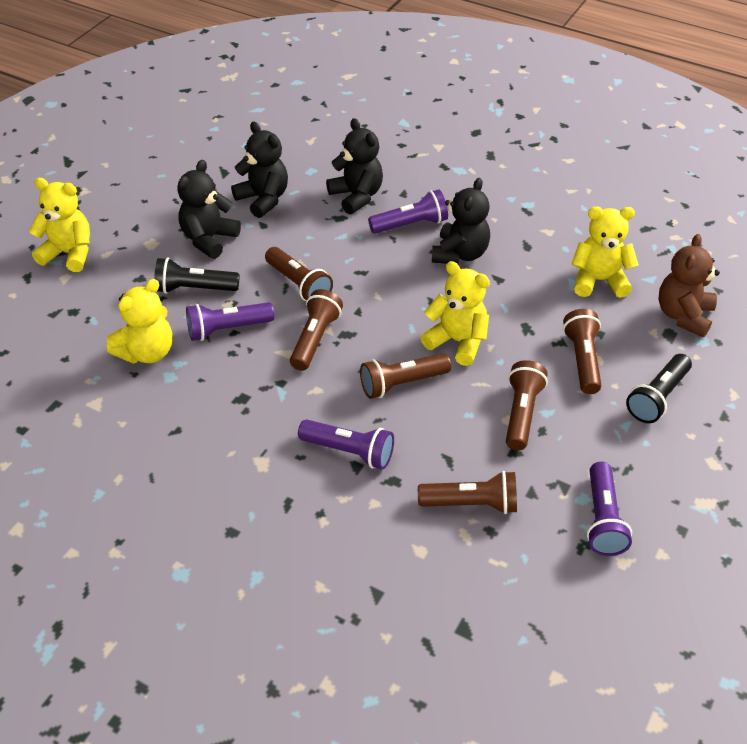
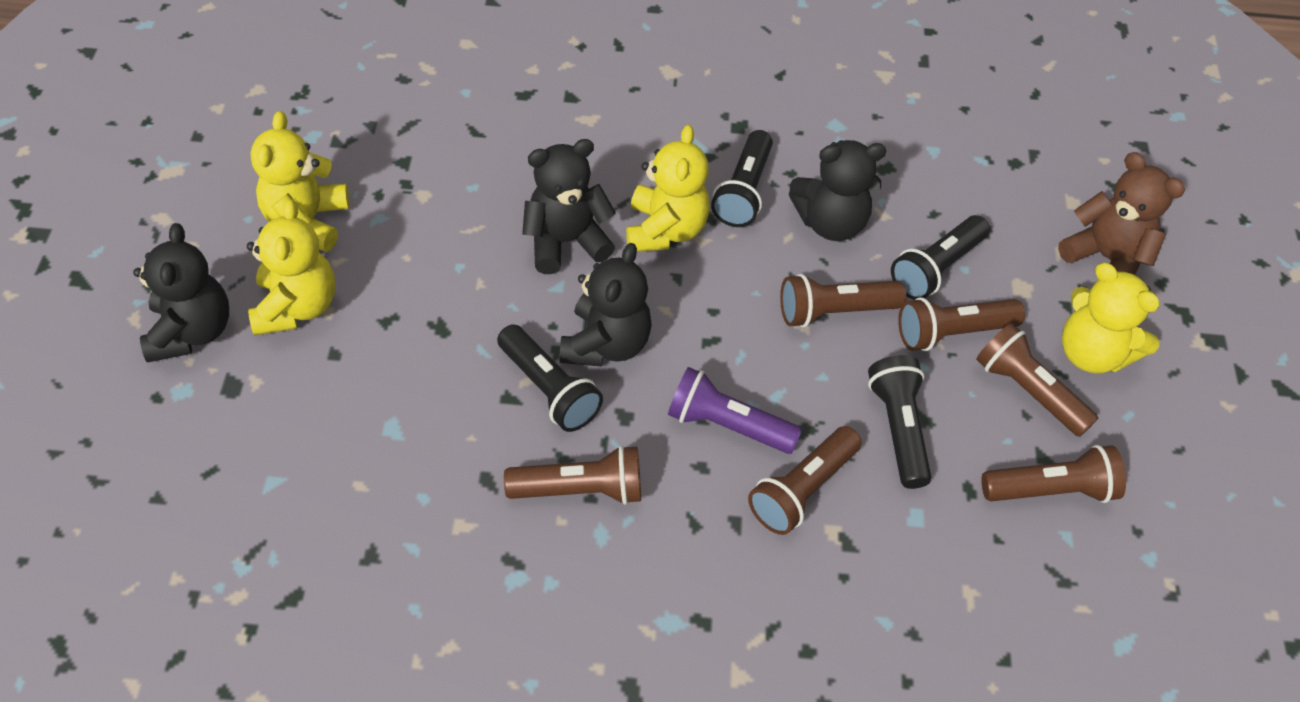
black flashlight: 2 -> 4
purple flashlight: 4 -> 1

